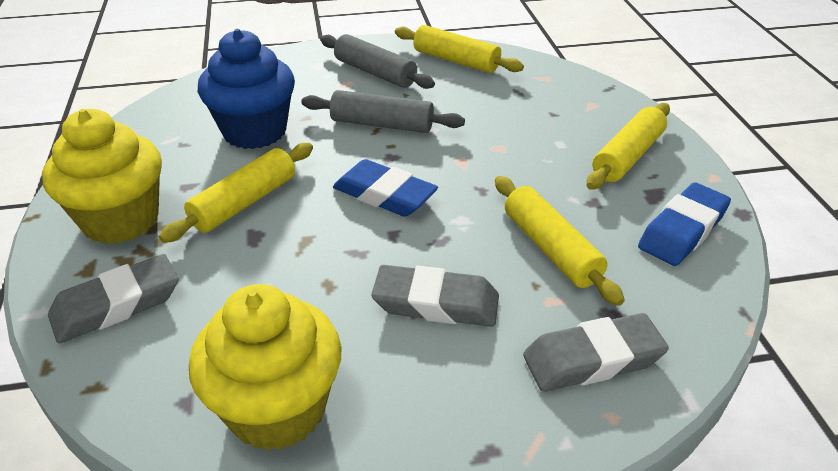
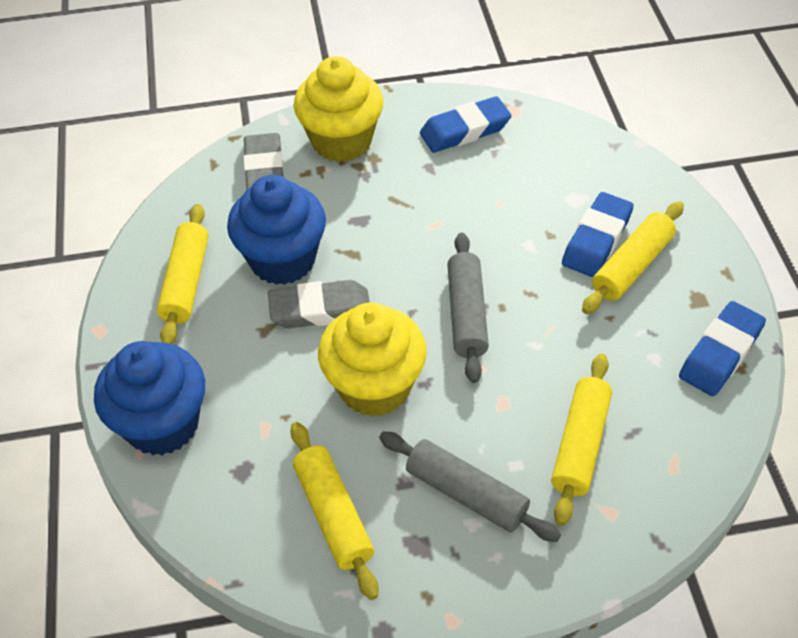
blue cupcake: 1 -> 2
blue eraser: 2 -> 3
grey eraser: 3 -> 2

